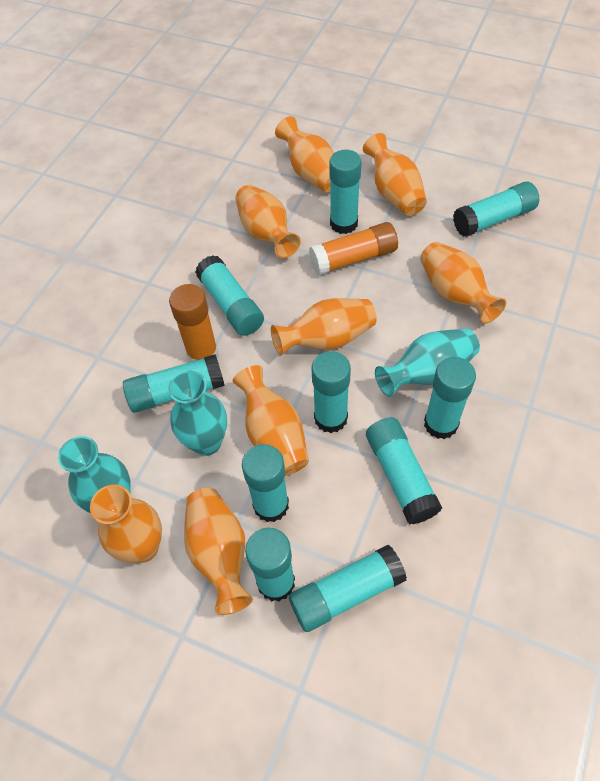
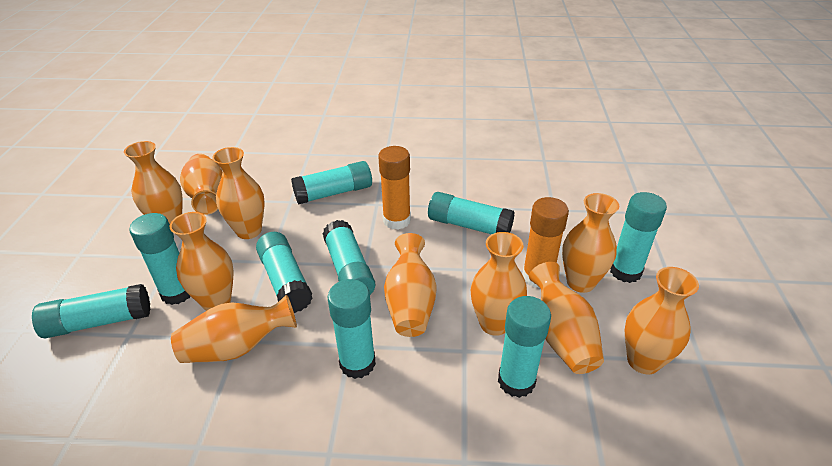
orange vase: 8 -> 10
turquoise glue stick: 10 -> 9
turquoise vase: 3 -> 0

